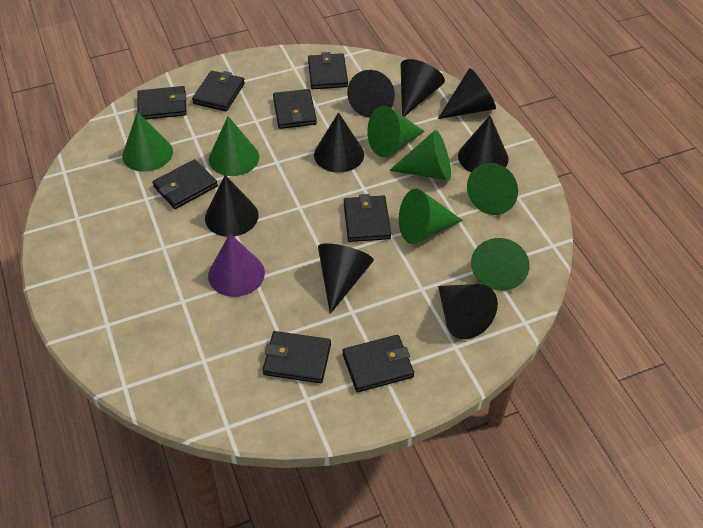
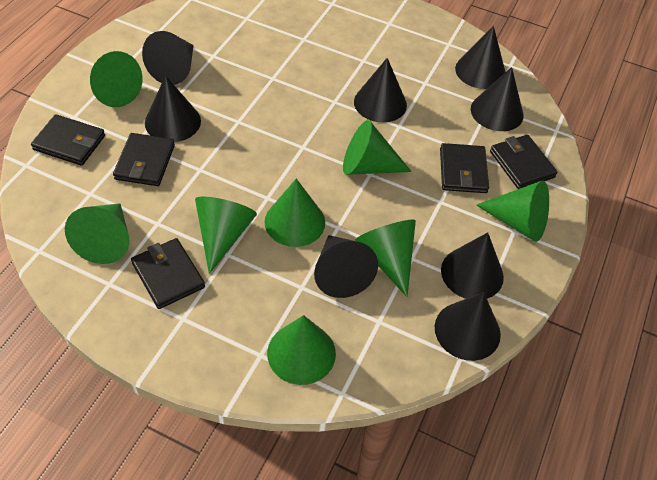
black wallet: 8 -> 5
green cone: 7 -> 8
purple cone: 1 -> 0

